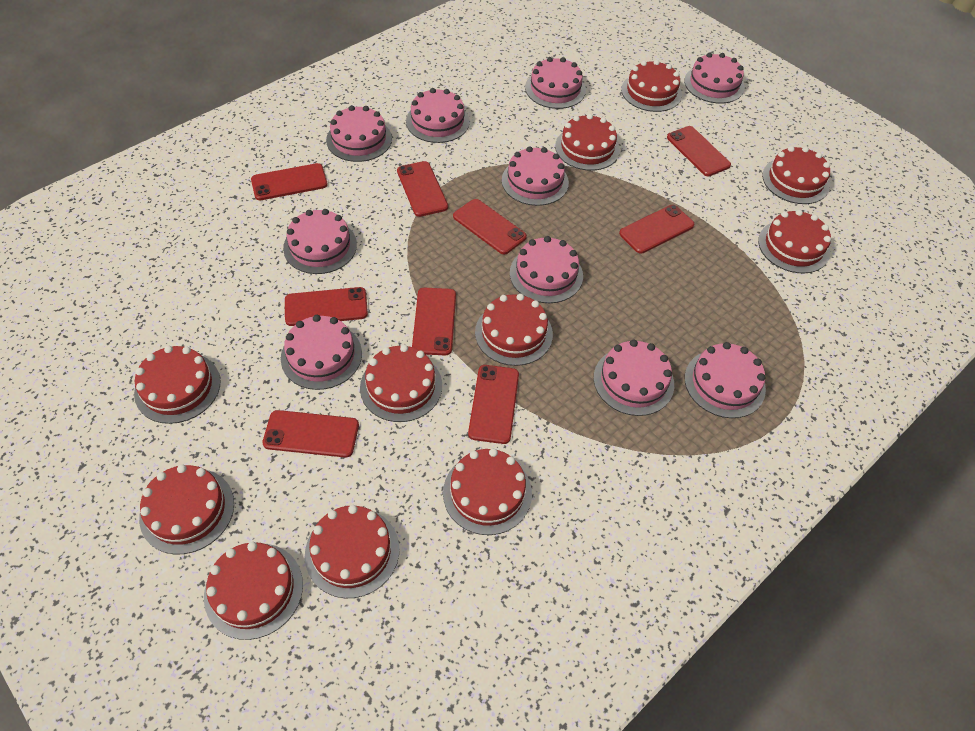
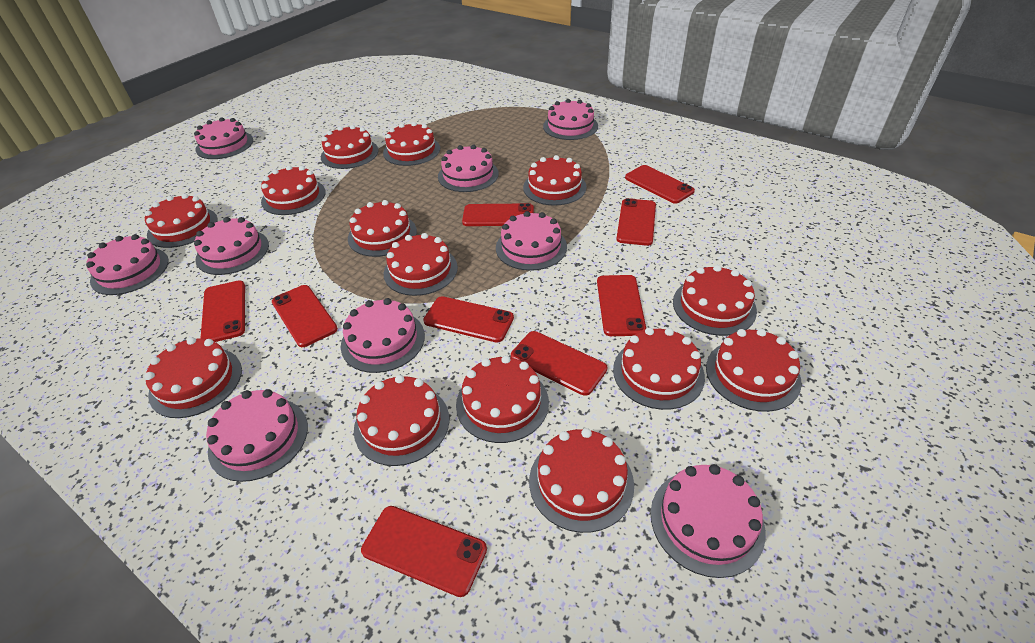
pink cake: 10 -> 9
red cake: 11 -> 14

